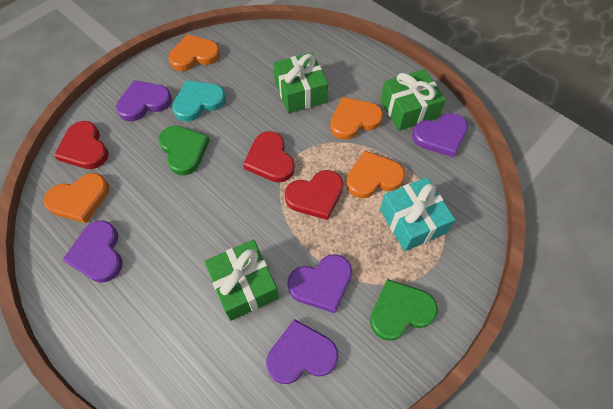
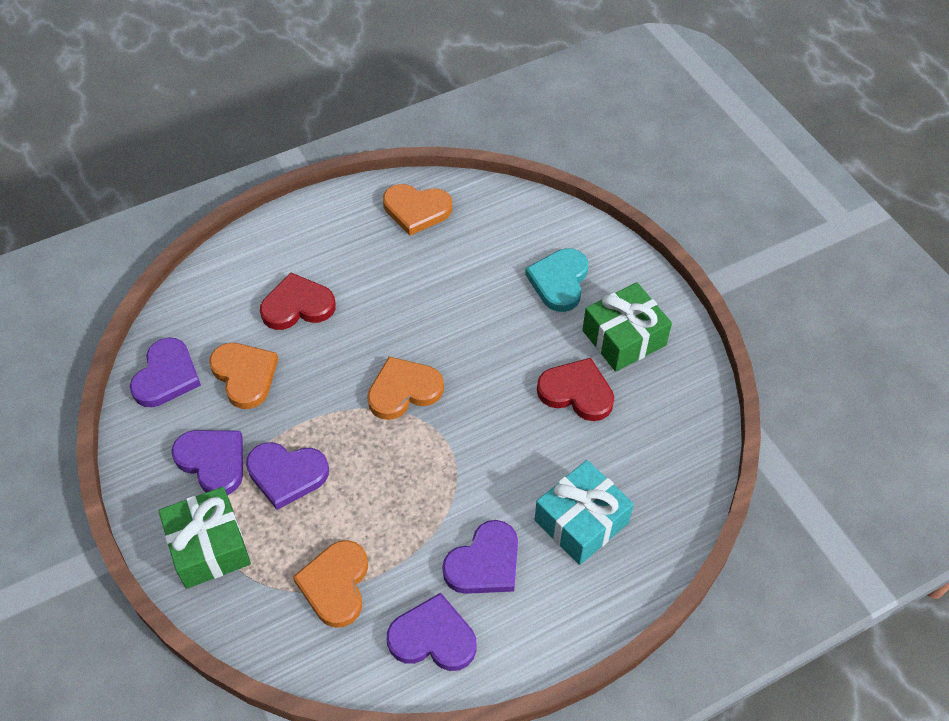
green gift: 3 -> 2
green heart: 2 -> 0
red heart: 3 -> 2

